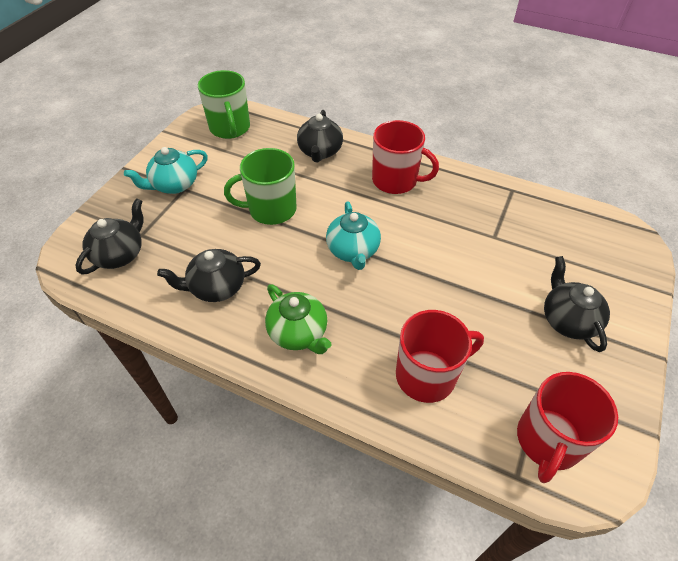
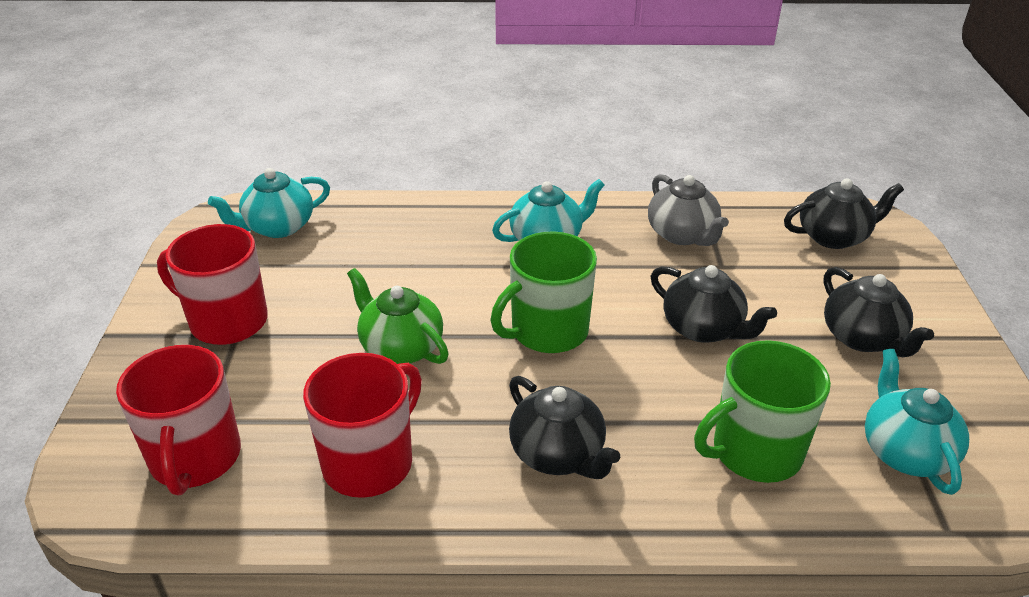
grey teapot: 0 -> 1
turquoise teapot: 2 -> 3

